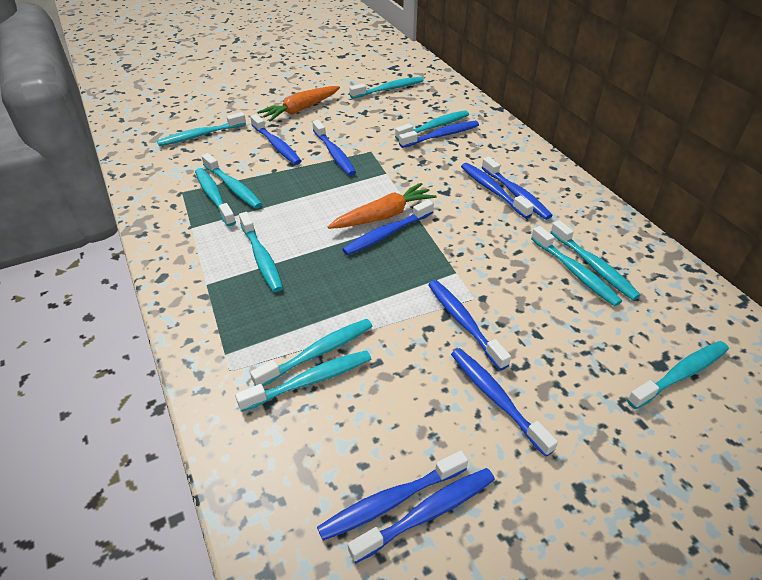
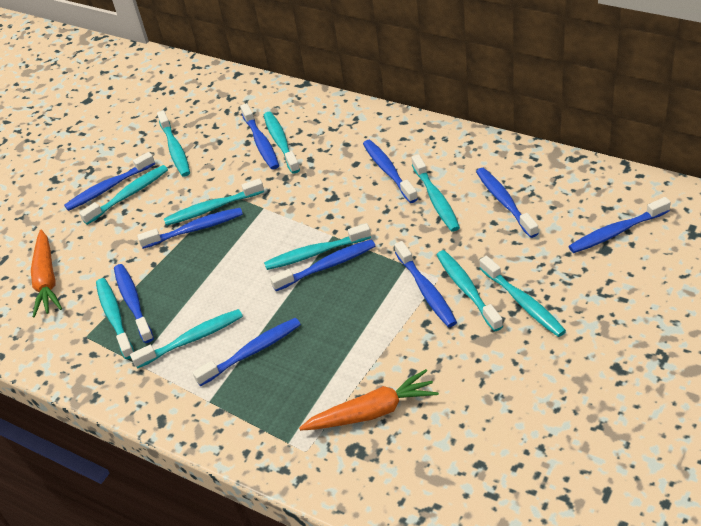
turquoise toothbrush: 11 -> 10

